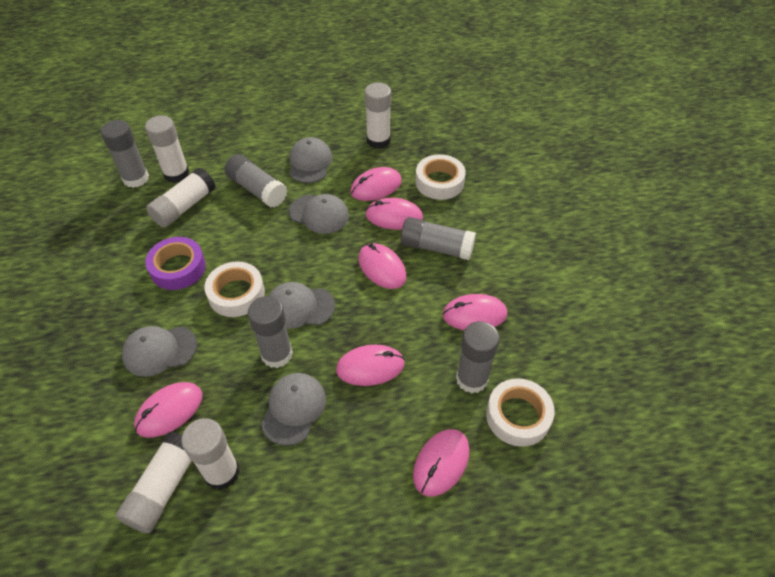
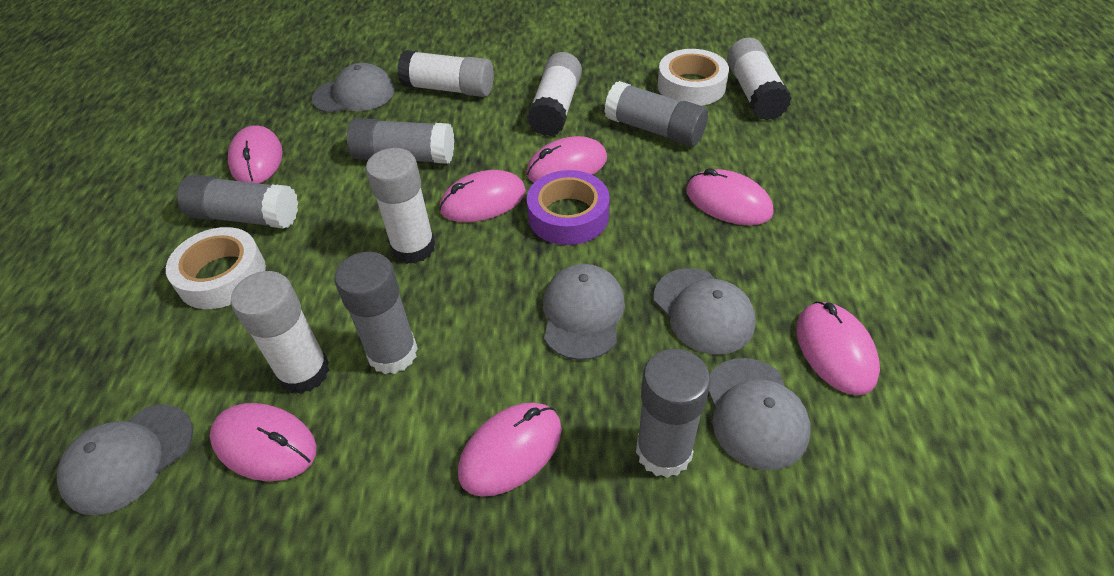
white tape: 3 -> 2

